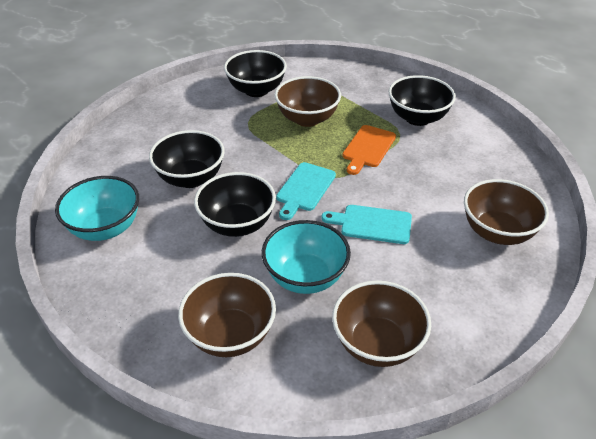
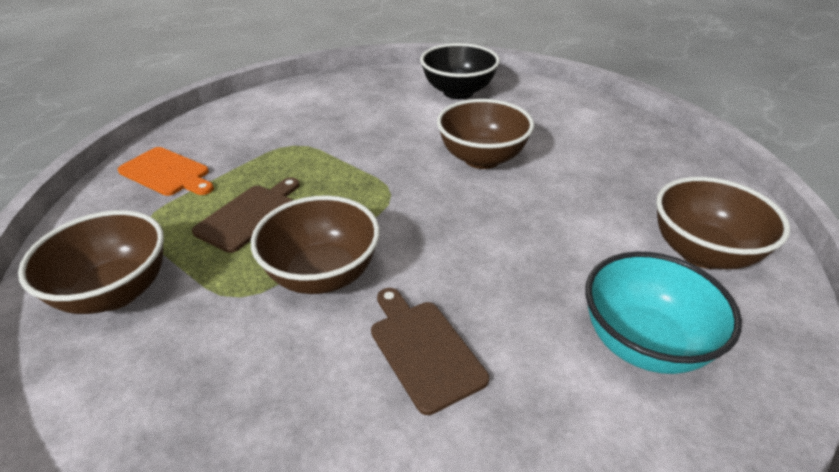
black bowl: 4 -> 1
brown cutting board: 0 -> 2
turquoise bowl: 2 -> 1
turquoise cutting board: 2 -> 0

